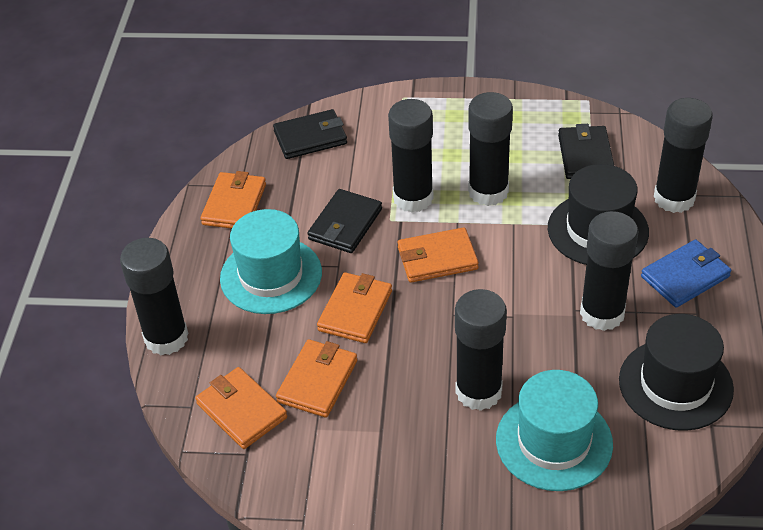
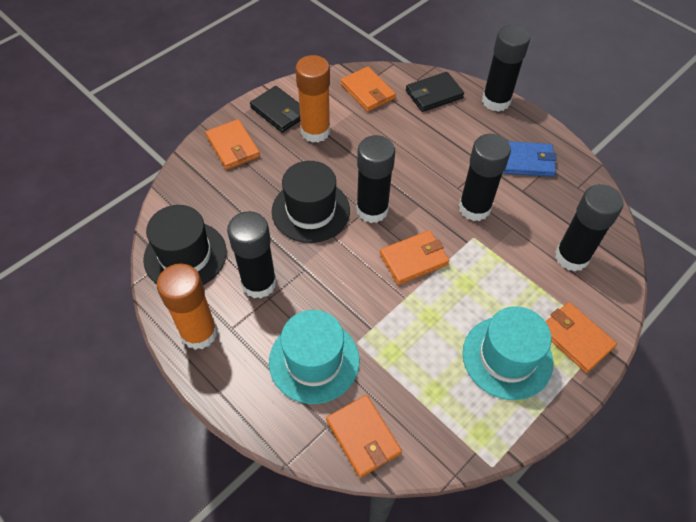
black glue stick: 6 -> 5
black wallet: 3 -> 2
orange glue stick: 0 -> 2

